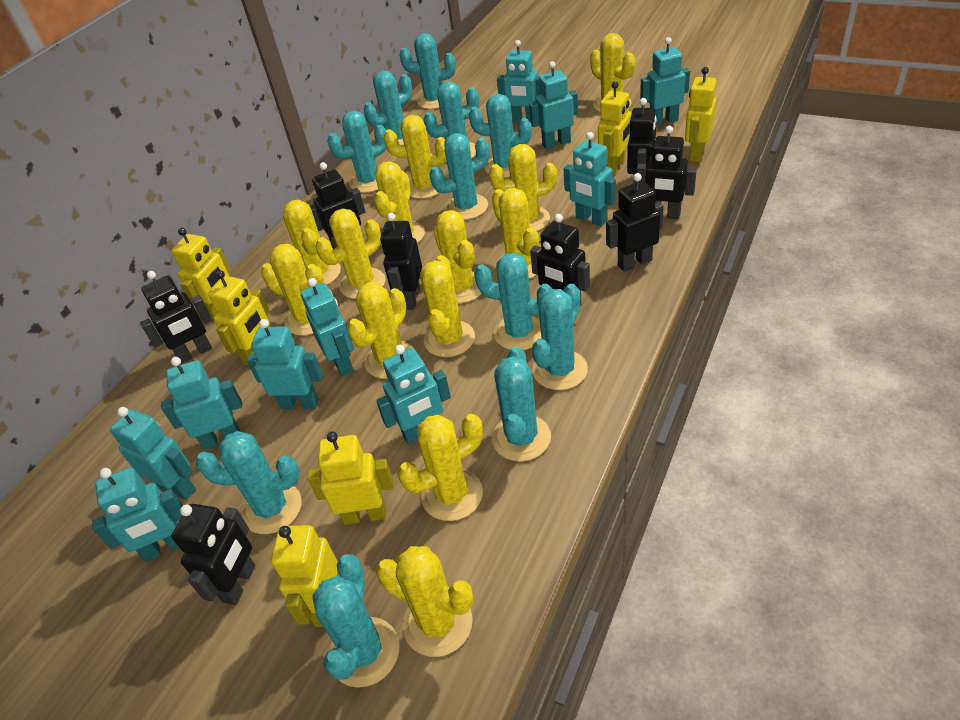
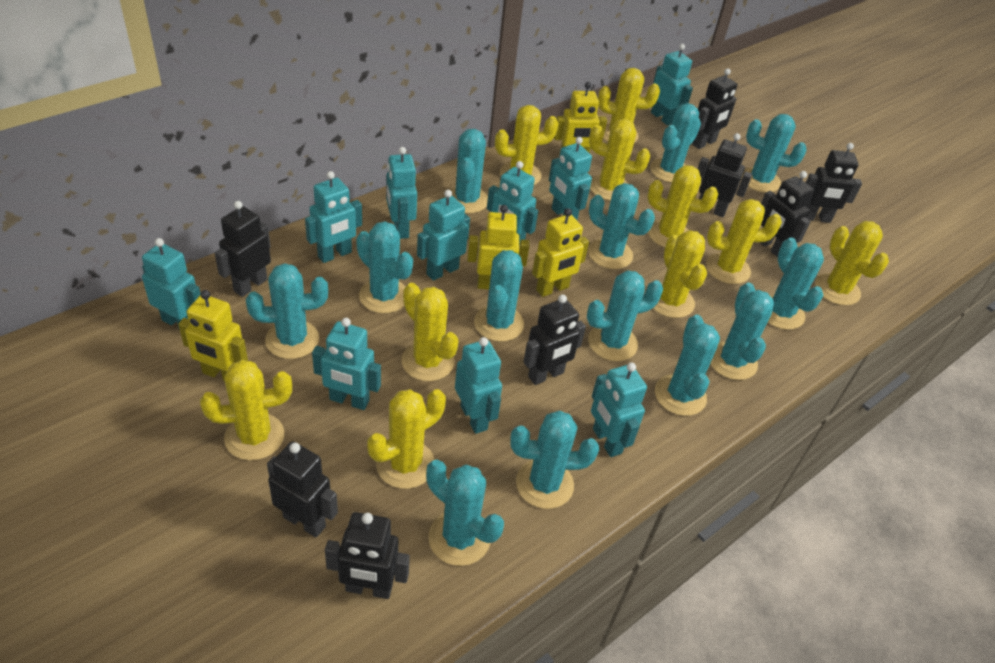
turquoise cactus: 11 -> 13
yellow cactus: 13 -> 10
yellow robot: 6 -> 4

